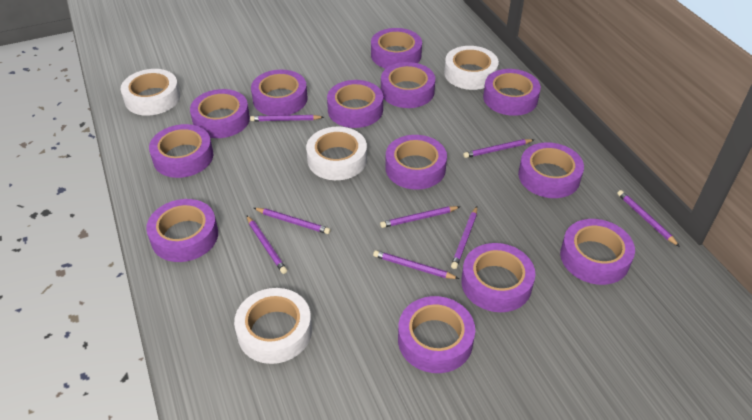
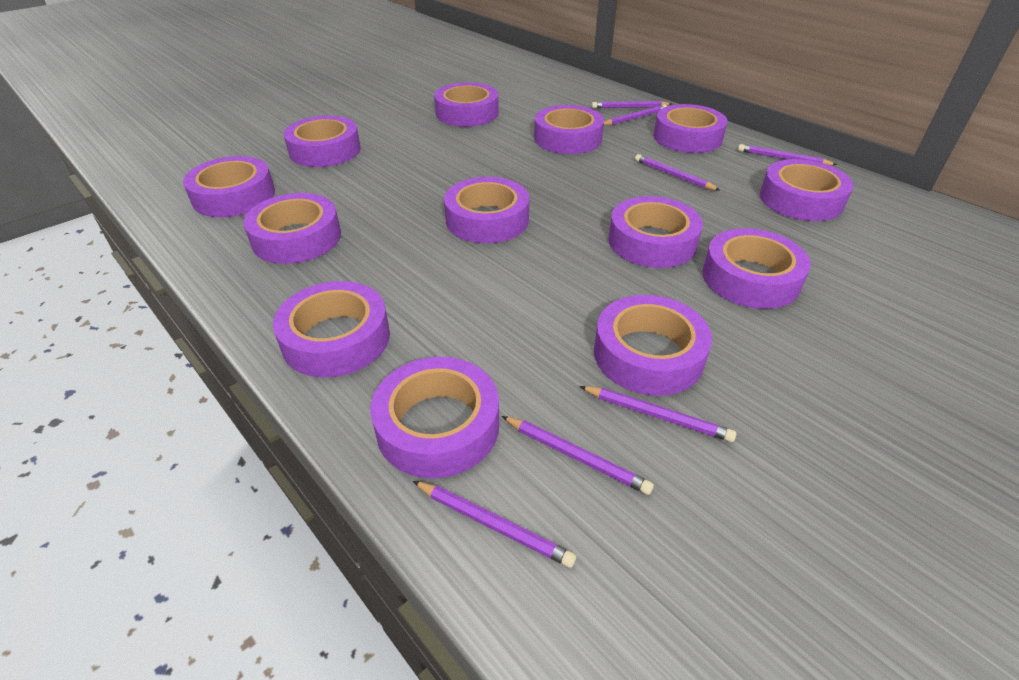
purple pencil: 8 -> 7
white tape: 4 -> 0

